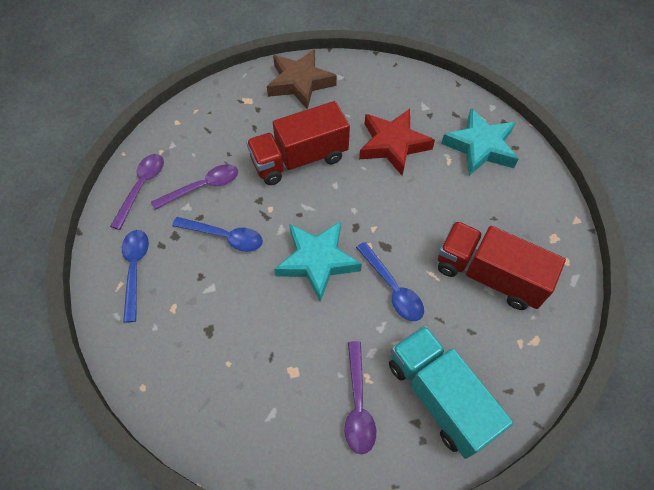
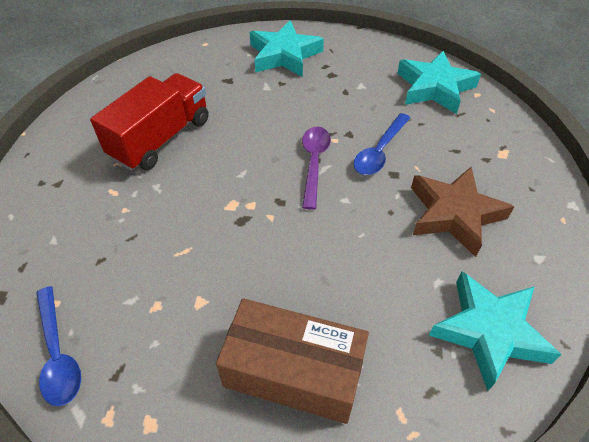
blue spoon: 3 -> 2
brown box: 0 -> 1
purple spoon: 3 -> 1
red star: 1 -> 0
red truck: 2 -> 1
turquoise star: 2 -> 3
turquoise truck: 1 -> 0

